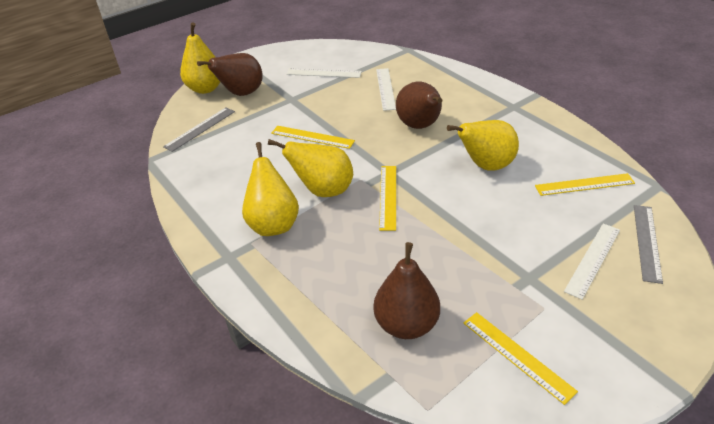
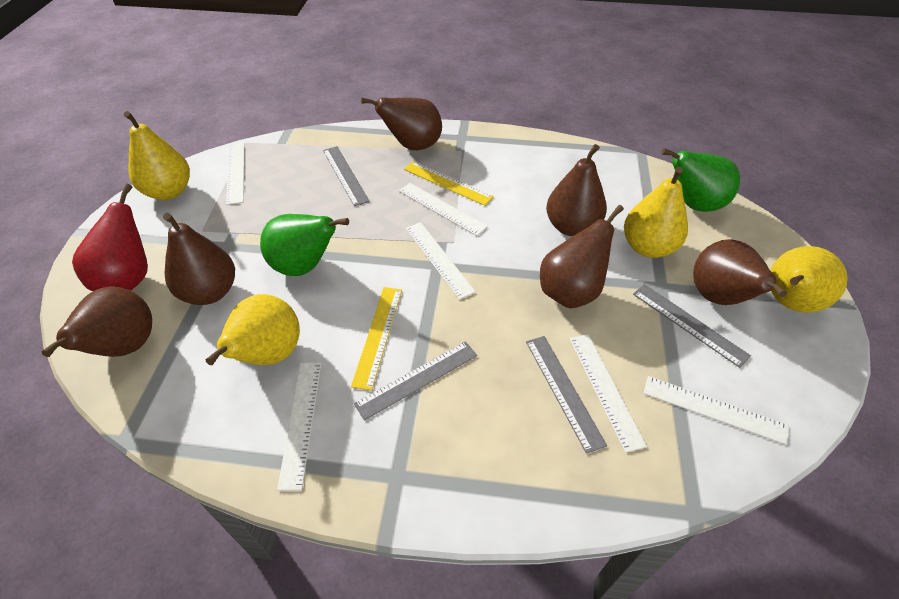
brown pear: 3 -> 6
green pear: 0 -> 2
grey ruler: 2 -> 4
red pear: 0 -> 1
white ruler: 3 -> 6
yellow ruler: 4 -> 2

